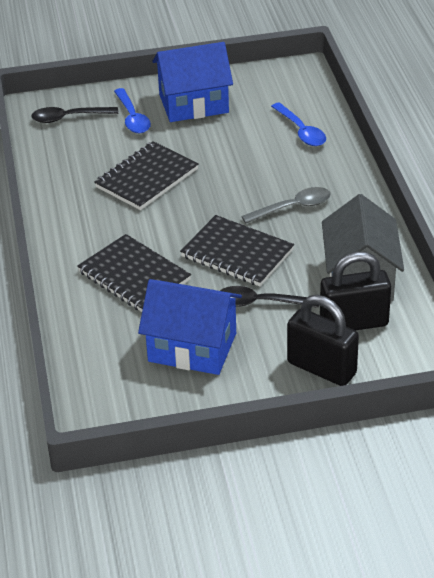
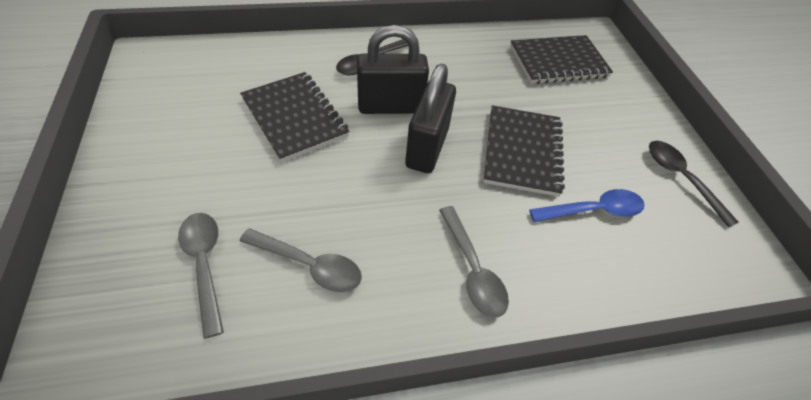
blue house: 2 -> 0
blue spoon: 2 -> 1
grey house: 1 -> 0
grey spoon: 1 -> 3

